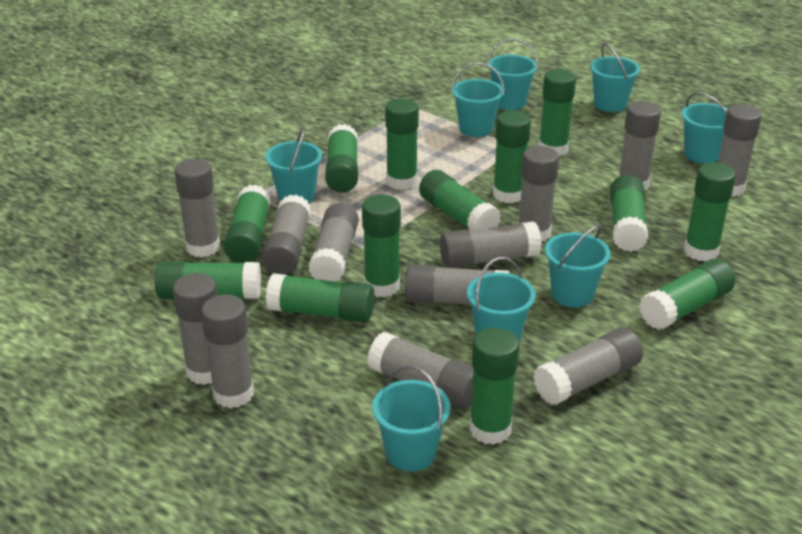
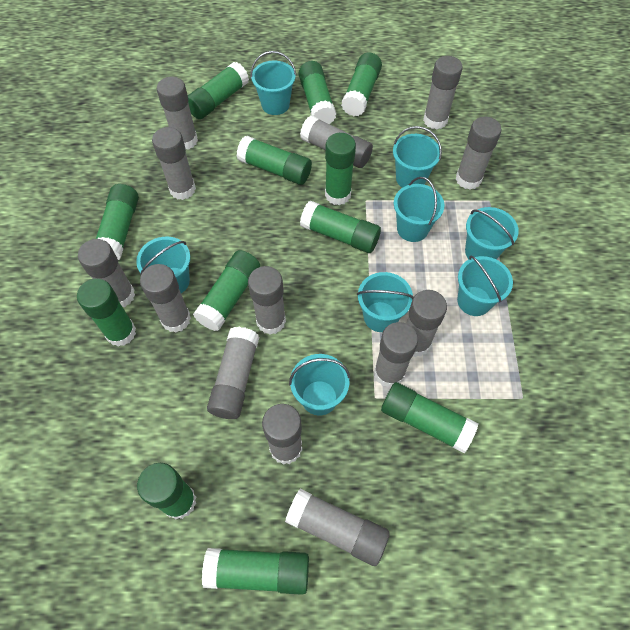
green glue stick: 13 -> 12
grey glue stick: 12 -> 13

